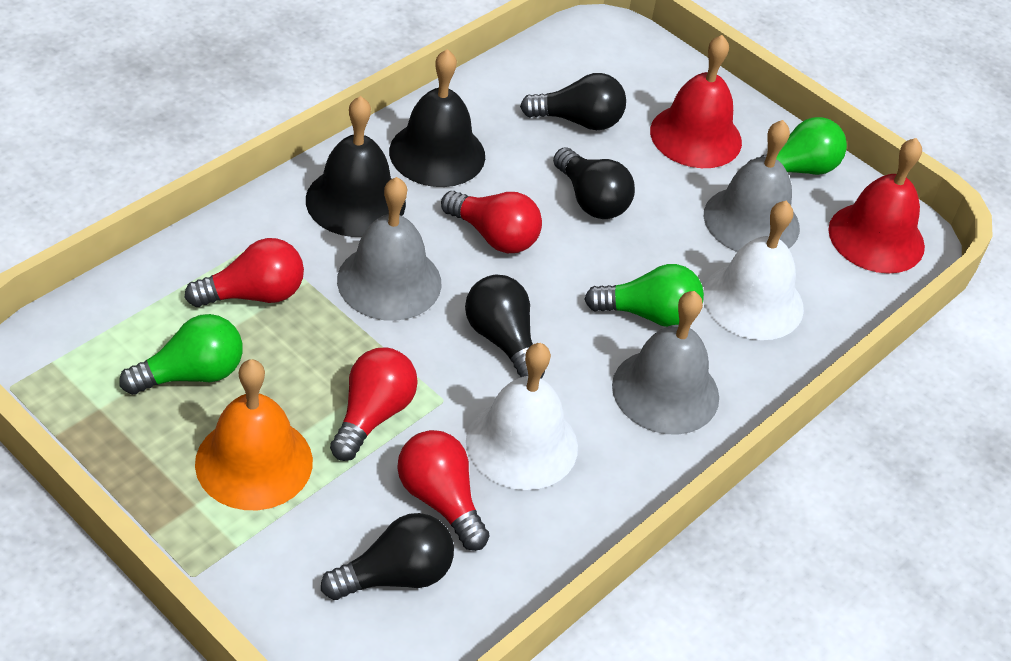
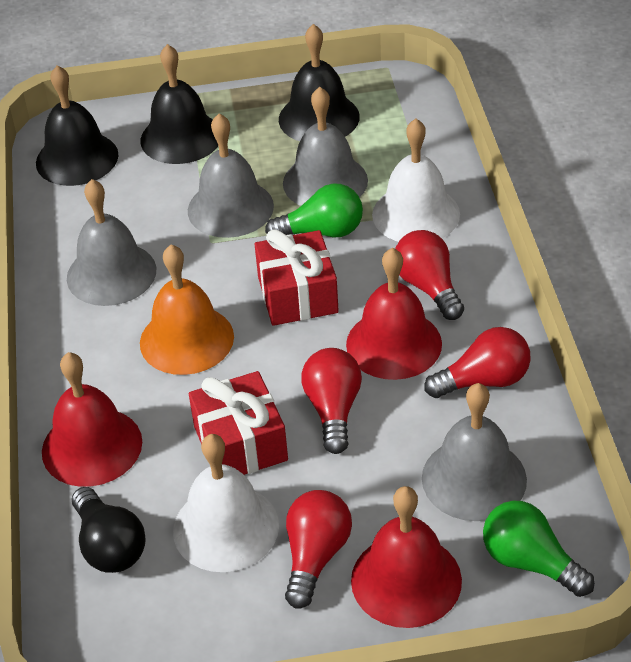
black bell: 2 -> 3
black light bulb: 4 -> 1
green light bulb: 3 -> 2
grey bell: 3 -> 4
red bell: 2 -> 3
red gift: 0 -> 2

